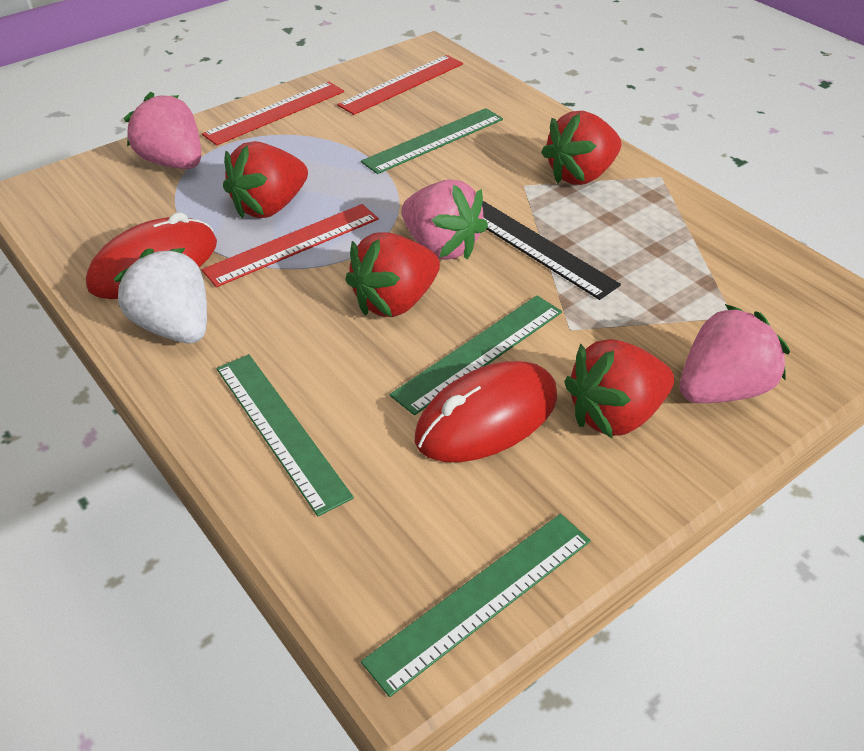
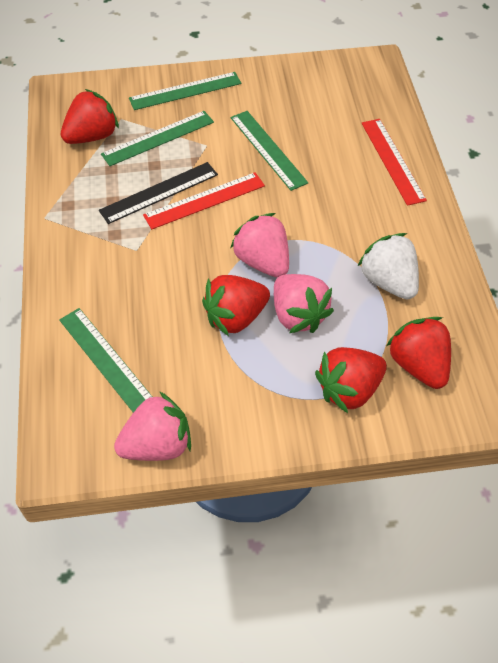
red mouse: 2 -> 0
red ruler: 3 -> 2

